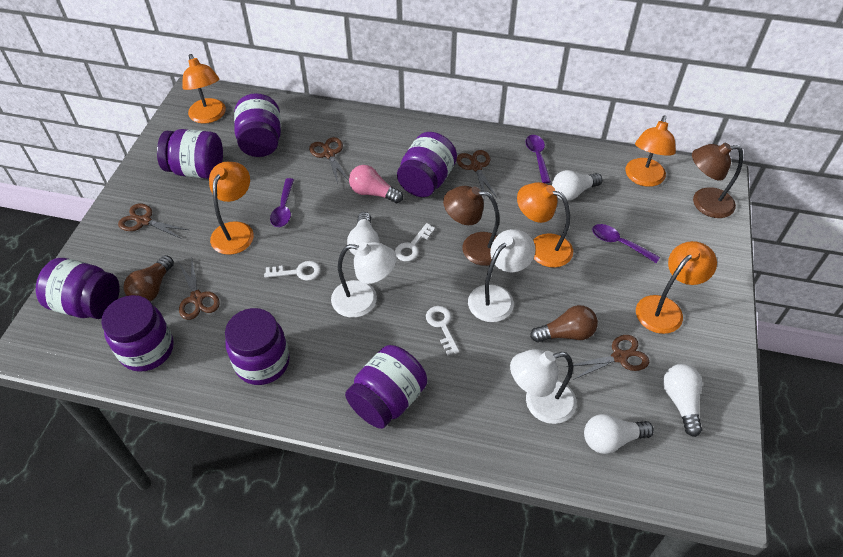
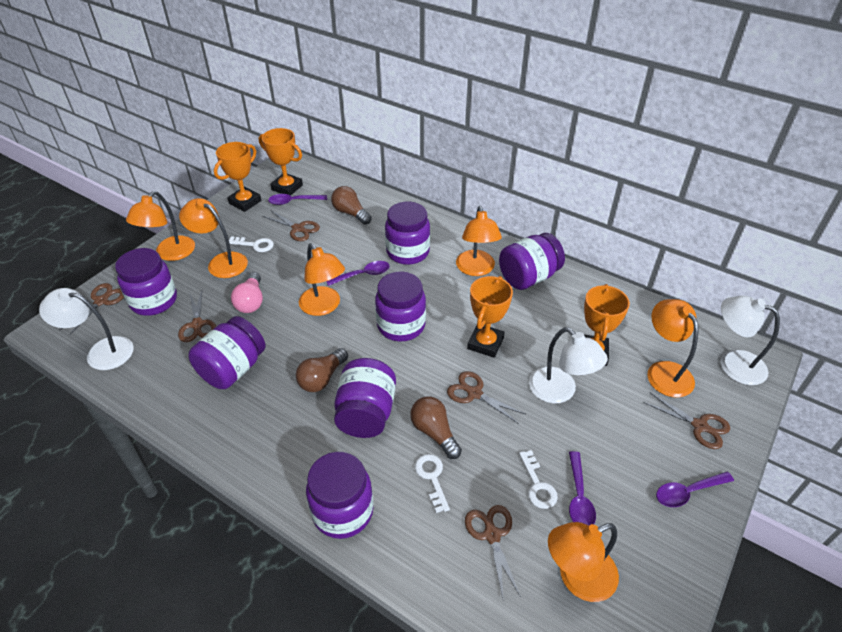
brown lamp: 2 -> 0
brown light bulb: 2 -> 3
brown scissors: 5 -> 6
orange lamp: 5 -> 6
orange trophy: 0 -> 4
purple spoon: 3 -> 4
white light bulb: 4 -> 0

